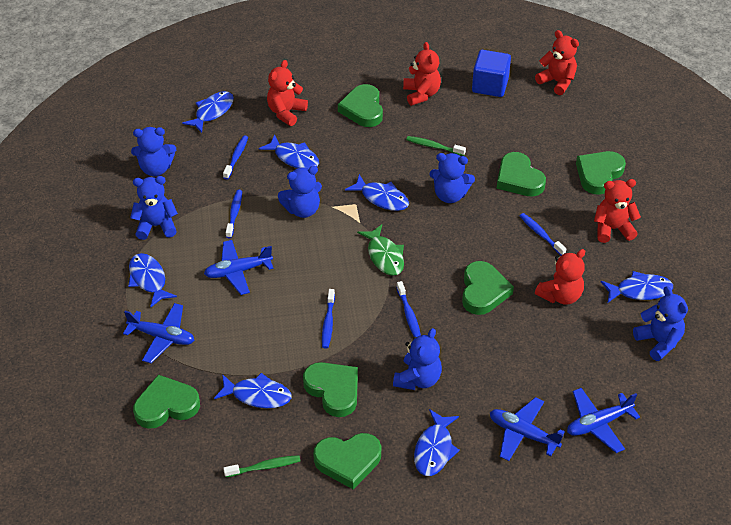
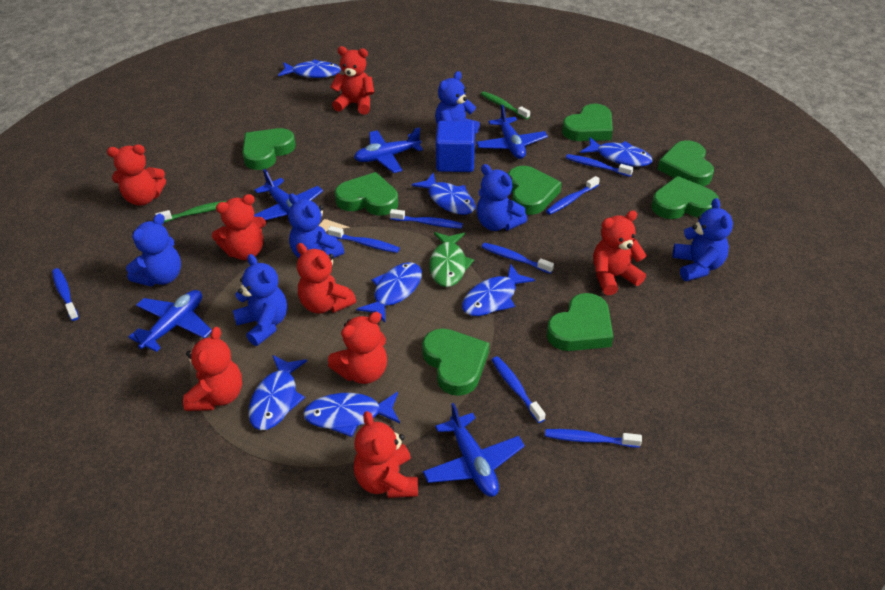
blue plane: 4 -> 5
blue toothbrush: 5 -> 8
green heart: 7 -> 8
red teddy bear: 5 -> 8

